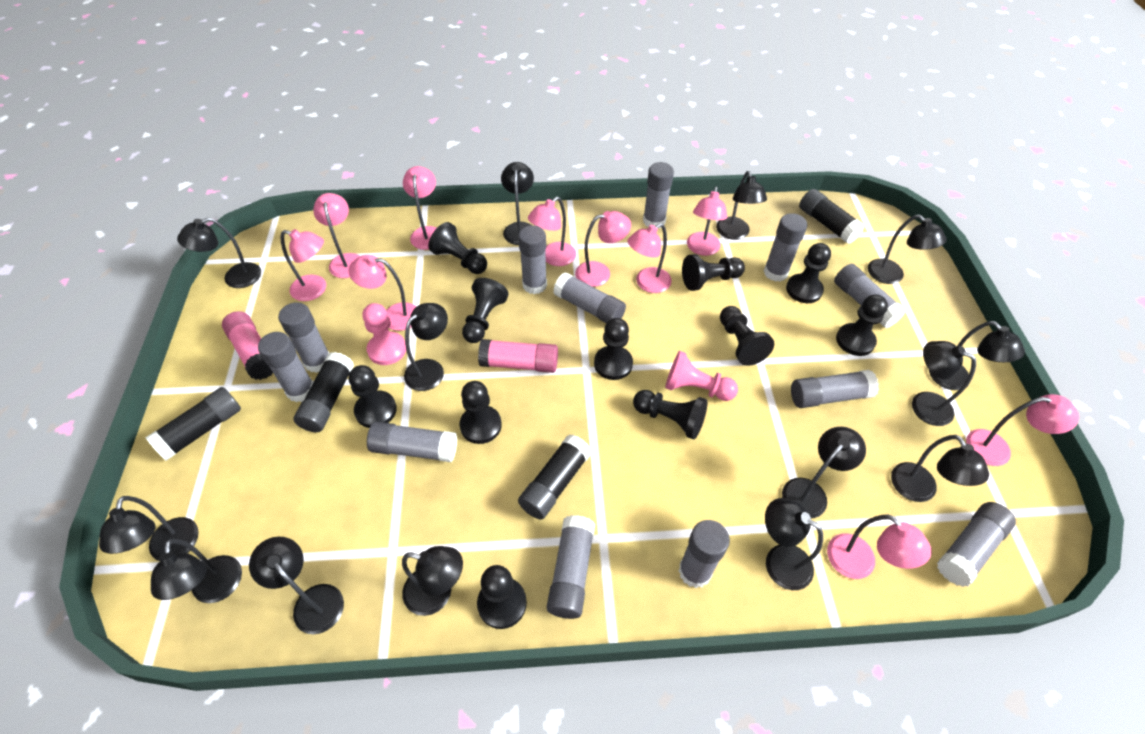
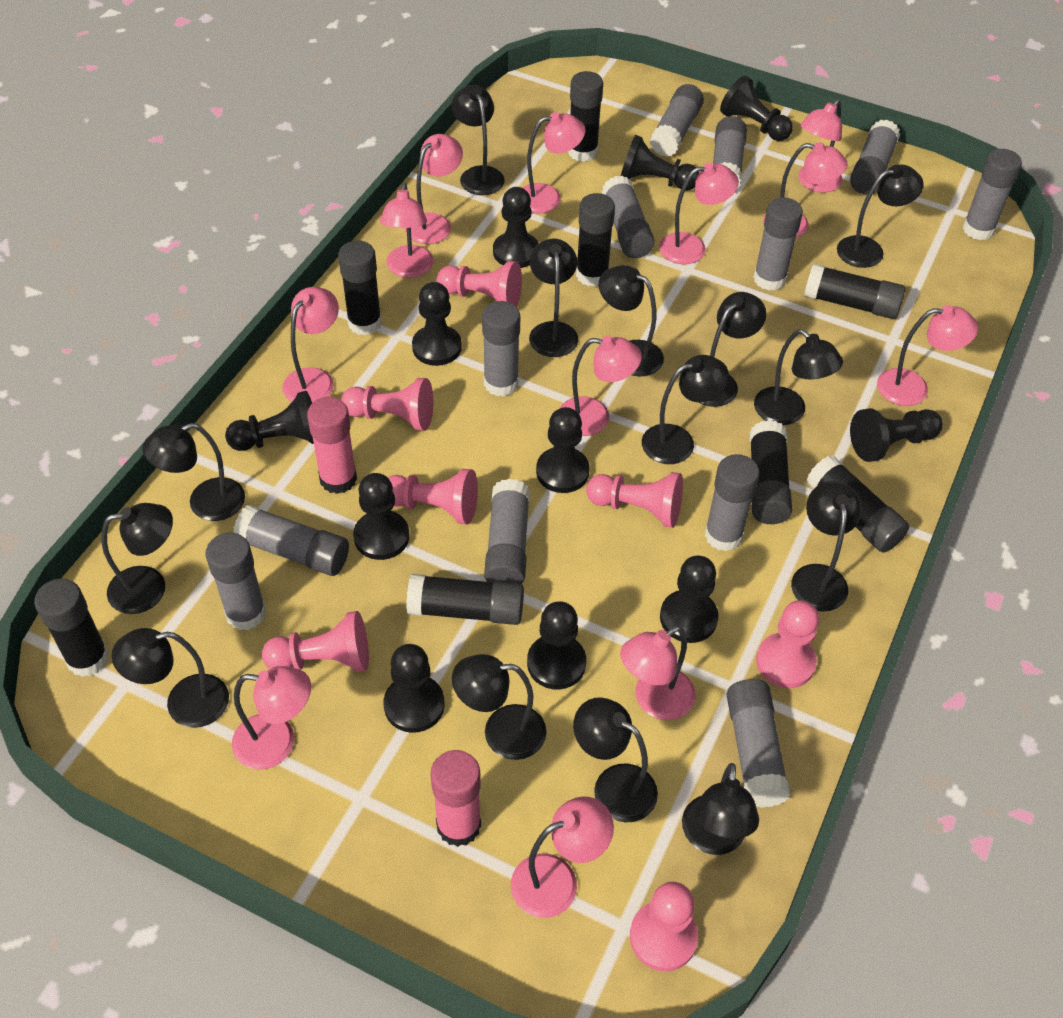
black glue stick: 4 -> 8
pink lamp: 10 -> 12
pink pawn: 2 -> 7

